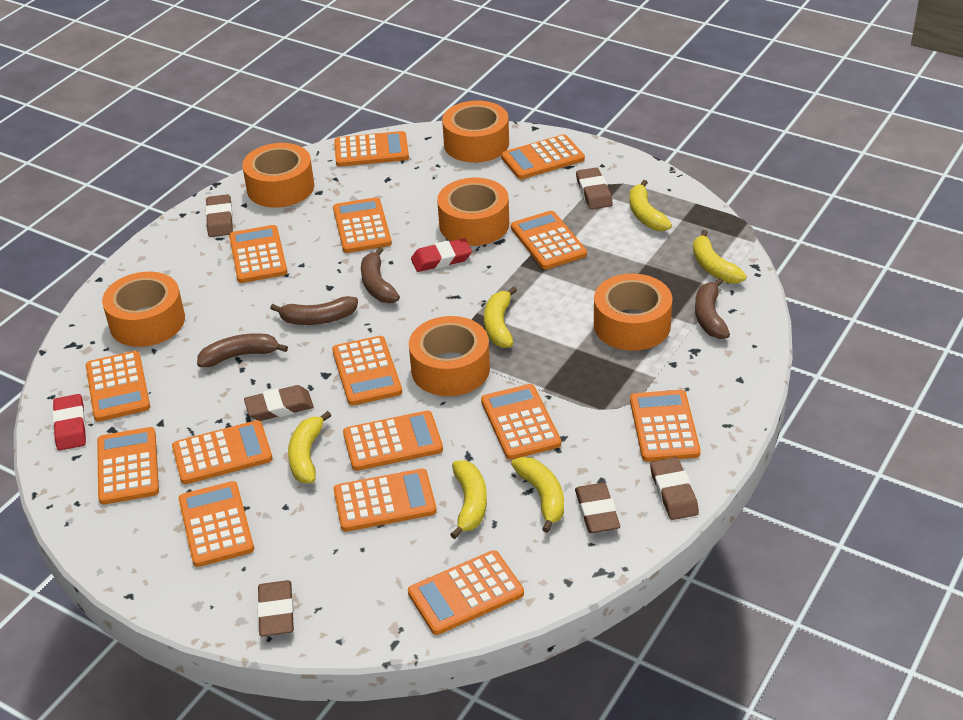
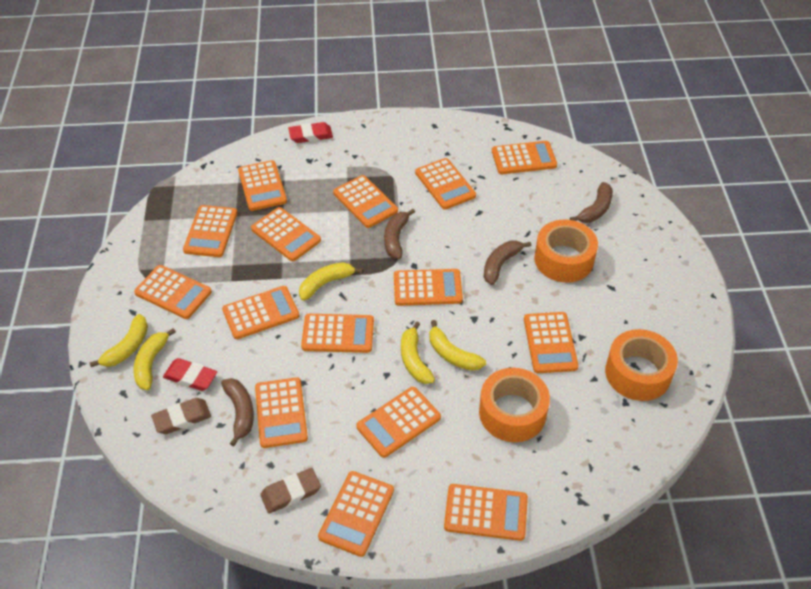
brown eraser: 6 -> 2
orange tape: 6 -> 3
yellow banana: 6 -> 5

